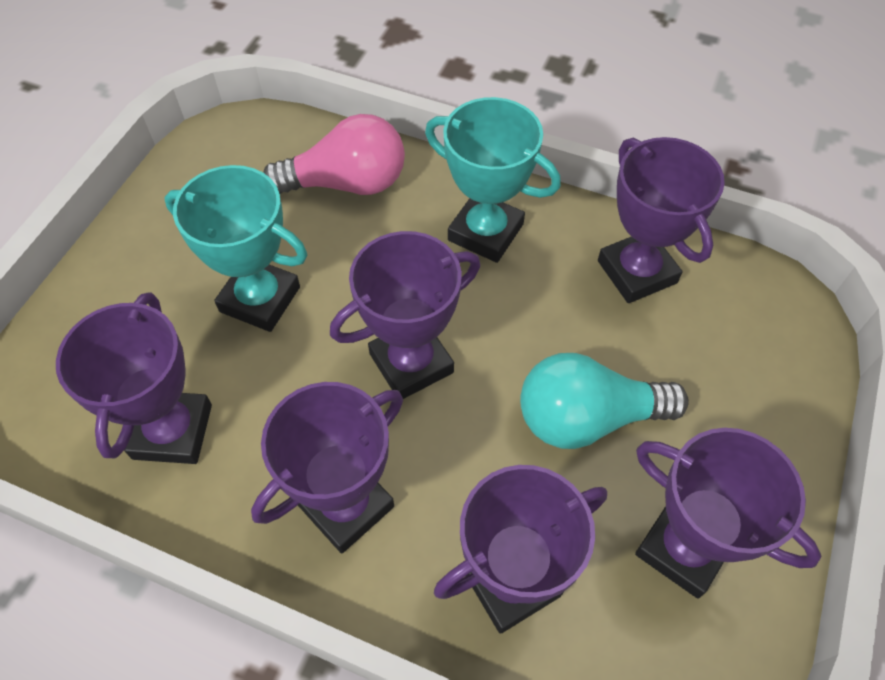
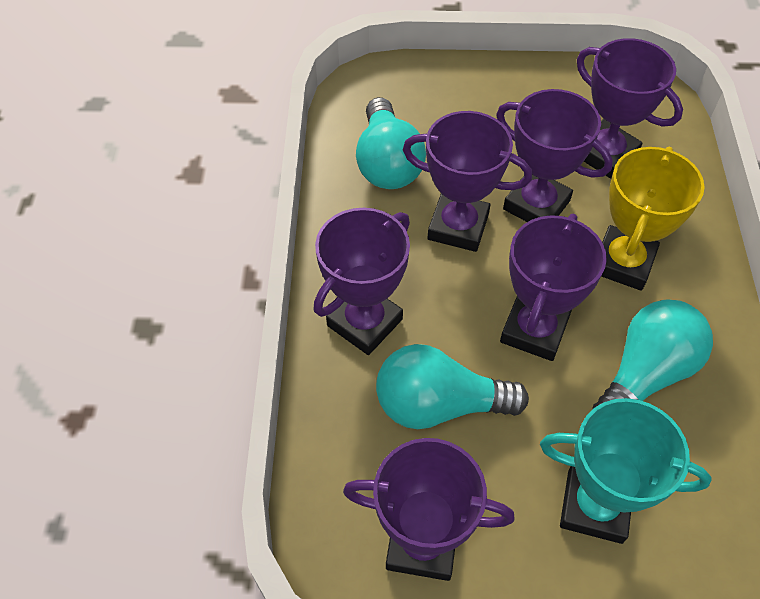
pink light bulb: 1 -> 0
turquoise light bulb: 1 -> 3
turquoise trophy: 2 -> 1
yellow trophy: 0 -> 1

